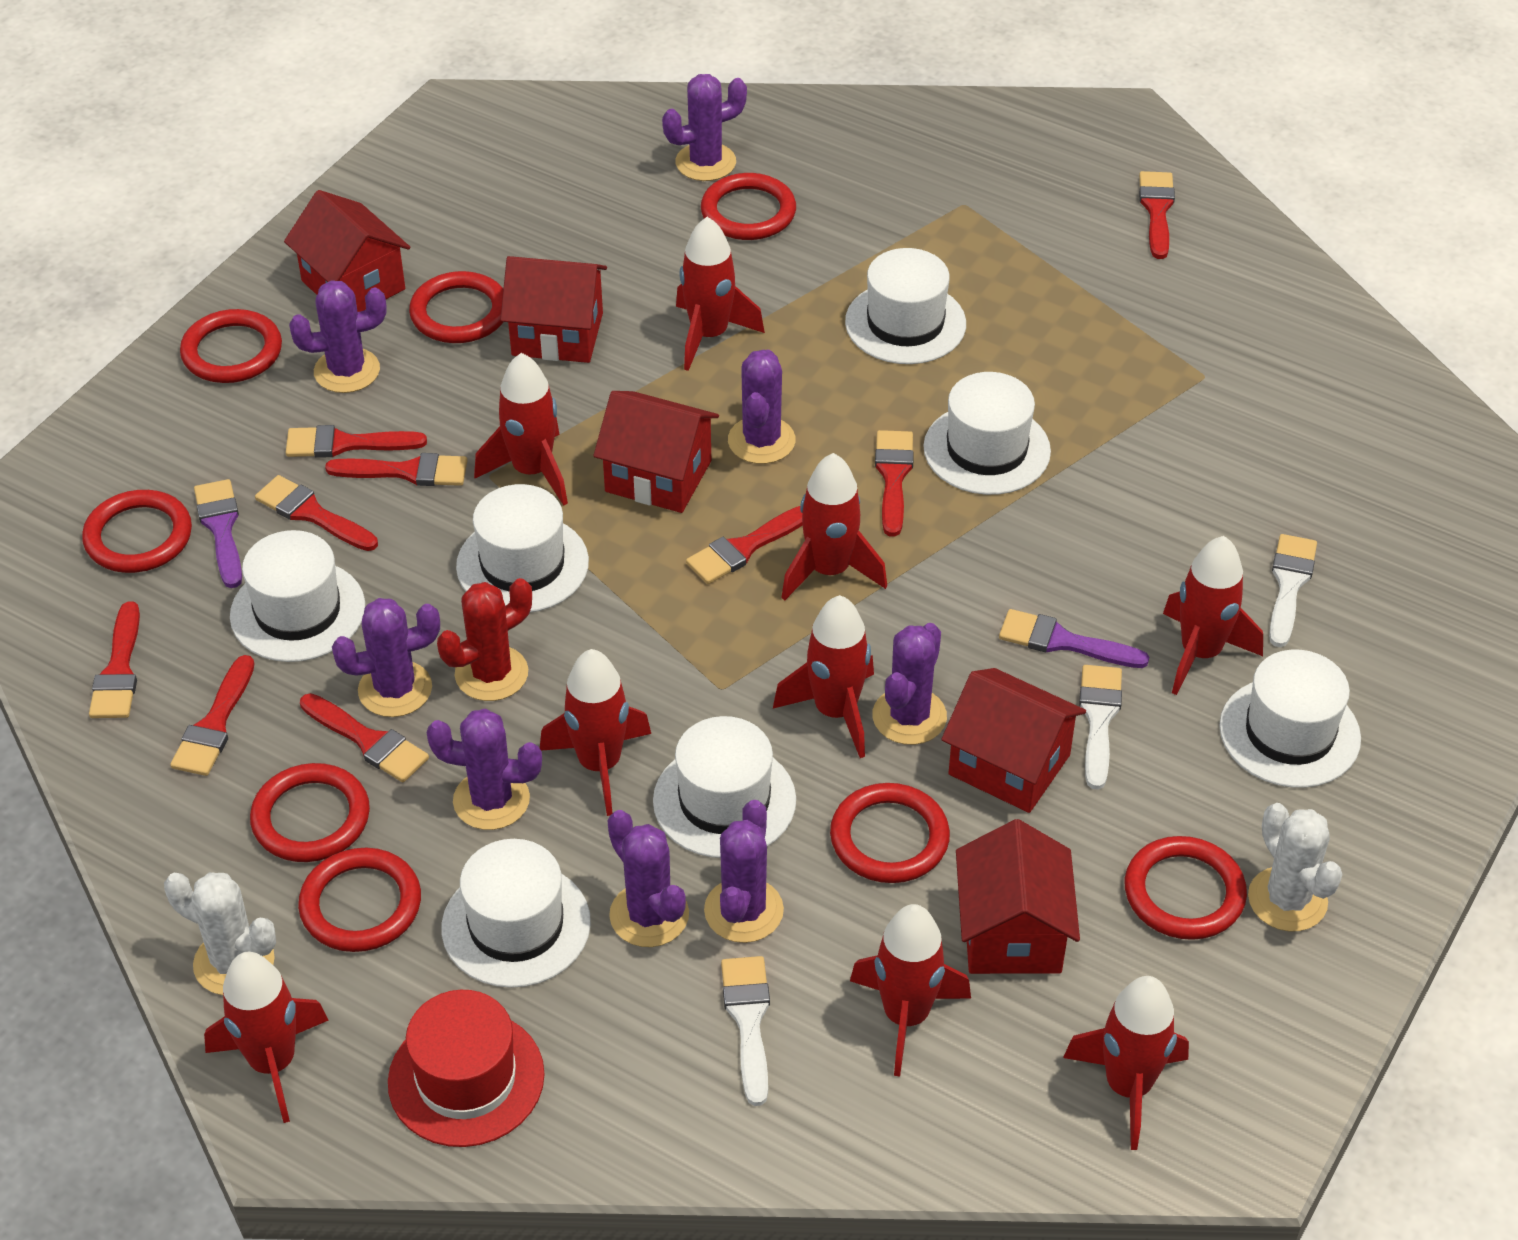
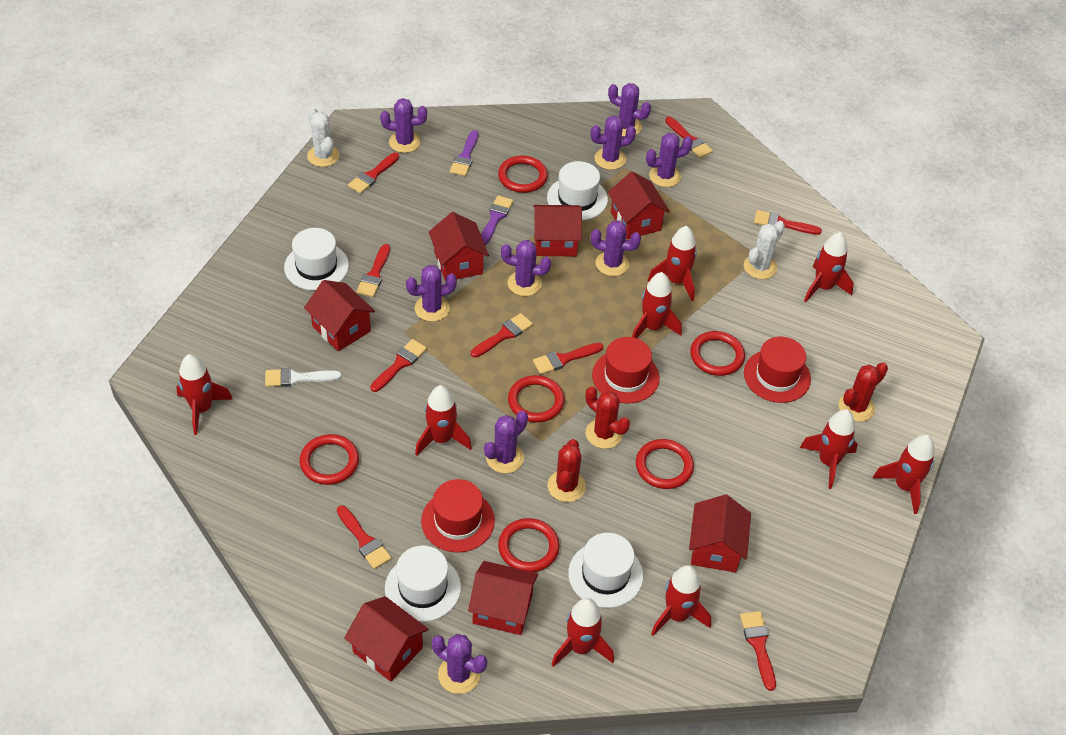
purple cactus: 8 -> 9
red cactus: 1 -> 3
red hat: 1 -> 3
red house: 5 -> 7
red ring: 8 -> 6
white brush: 3 -> 1
white hat: 7 -> 4

